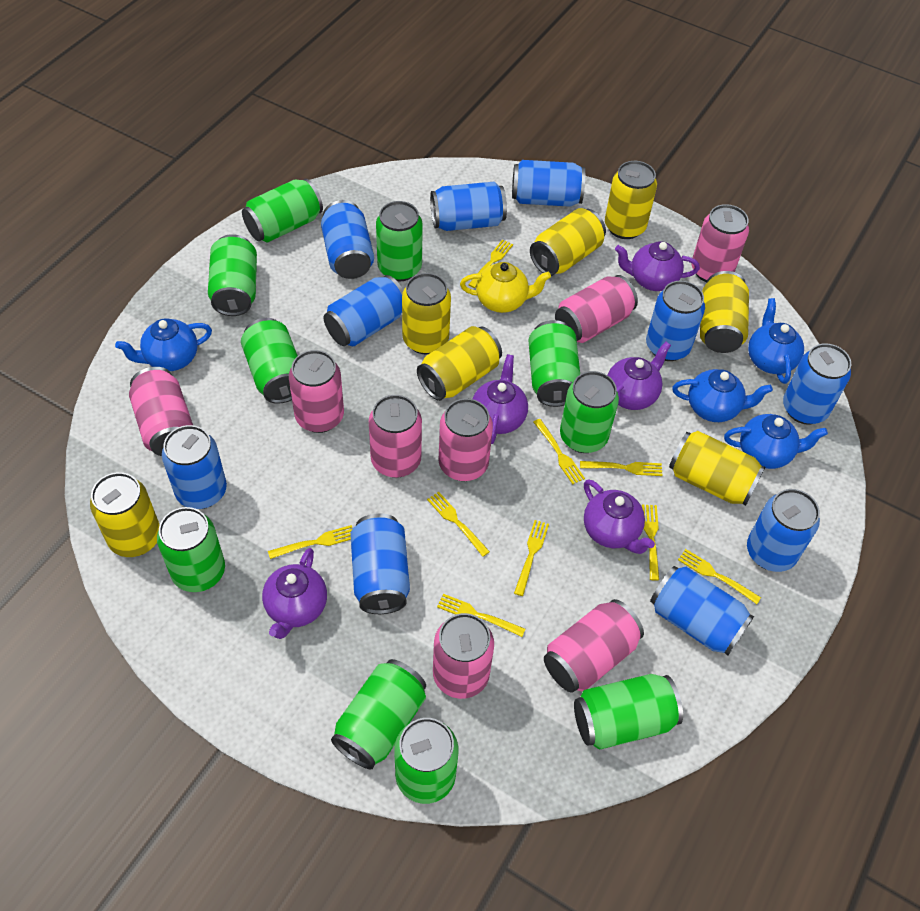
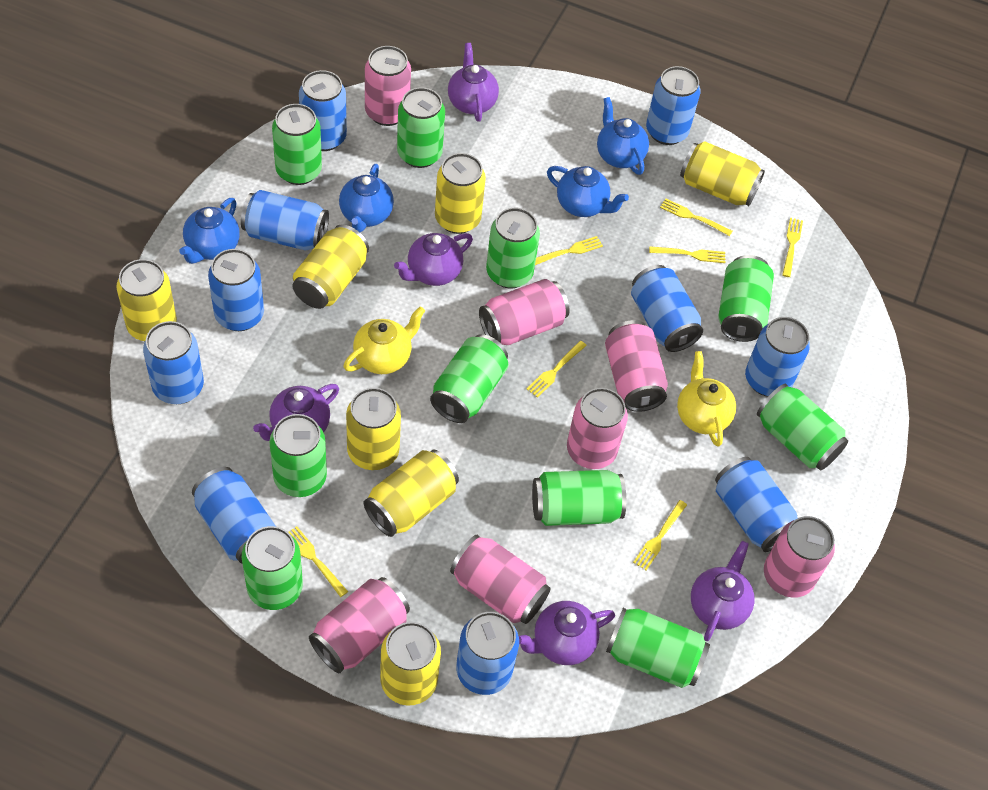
pink can: 8 -> 7
yellow fork: 9 -> 7
yellow teapot: 1 -> 2

